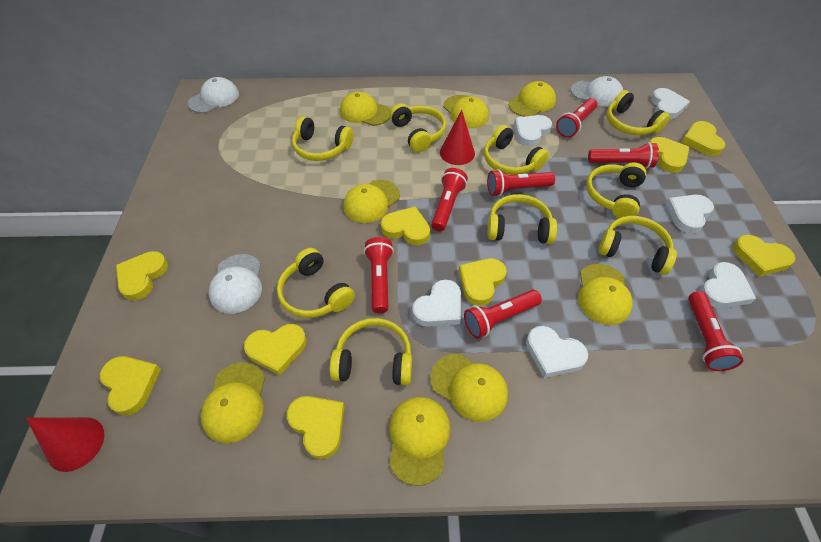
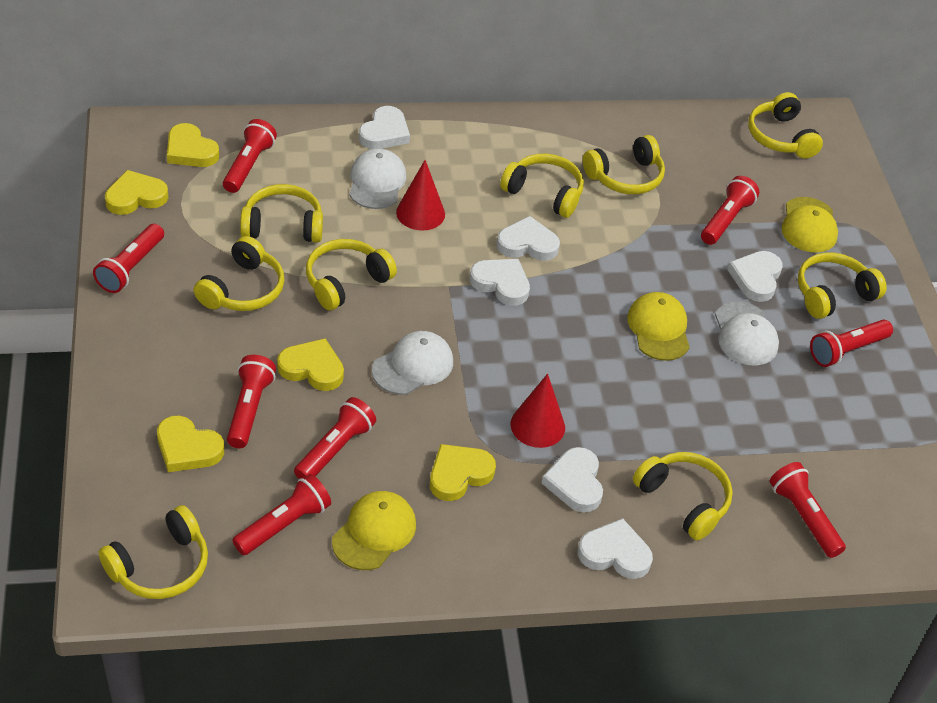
red flashlight: 7 -> 8
yellow cap: 8 -> 3
yellow heart: 9 -> 5

